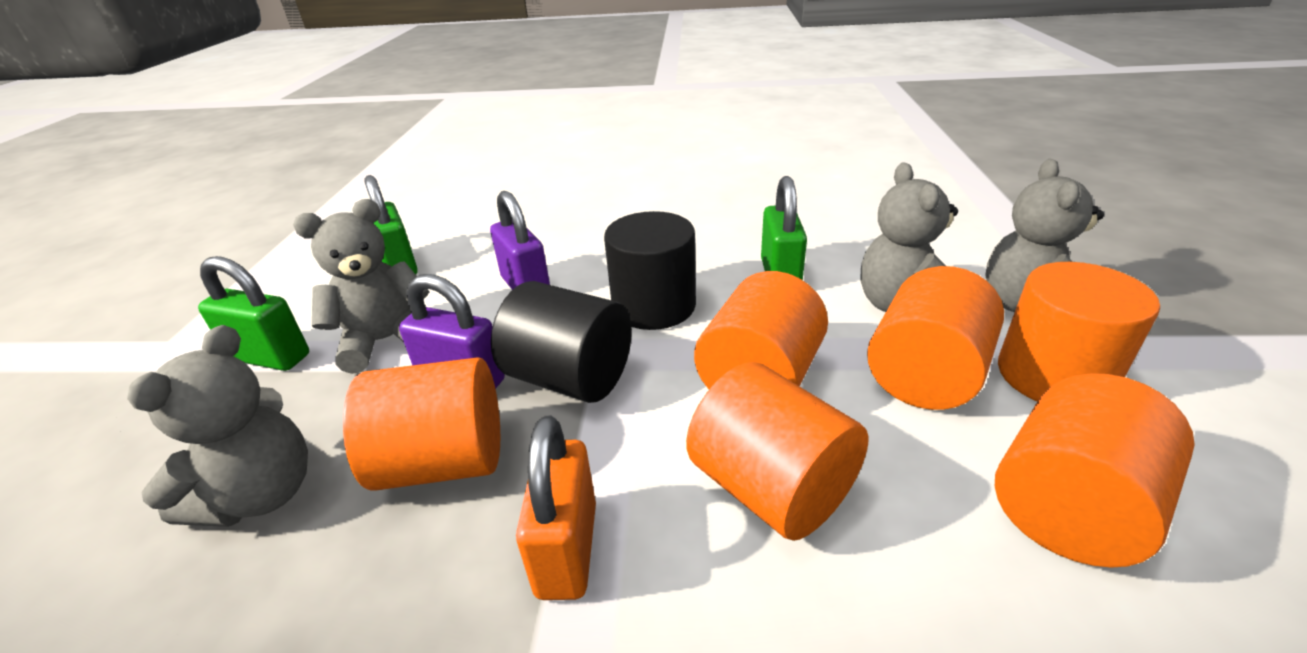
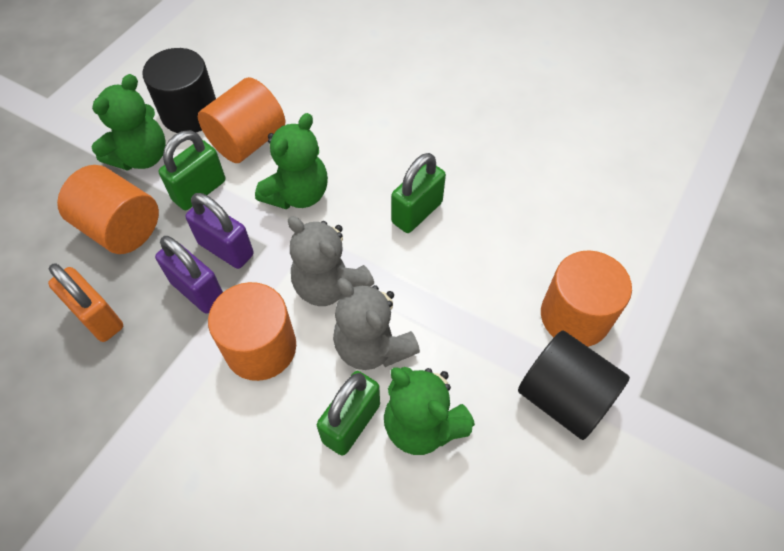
green teddy bear: 0 -> 3
grey teddy bear: 4 -> 2
orange cylinder: 6 -> 4

